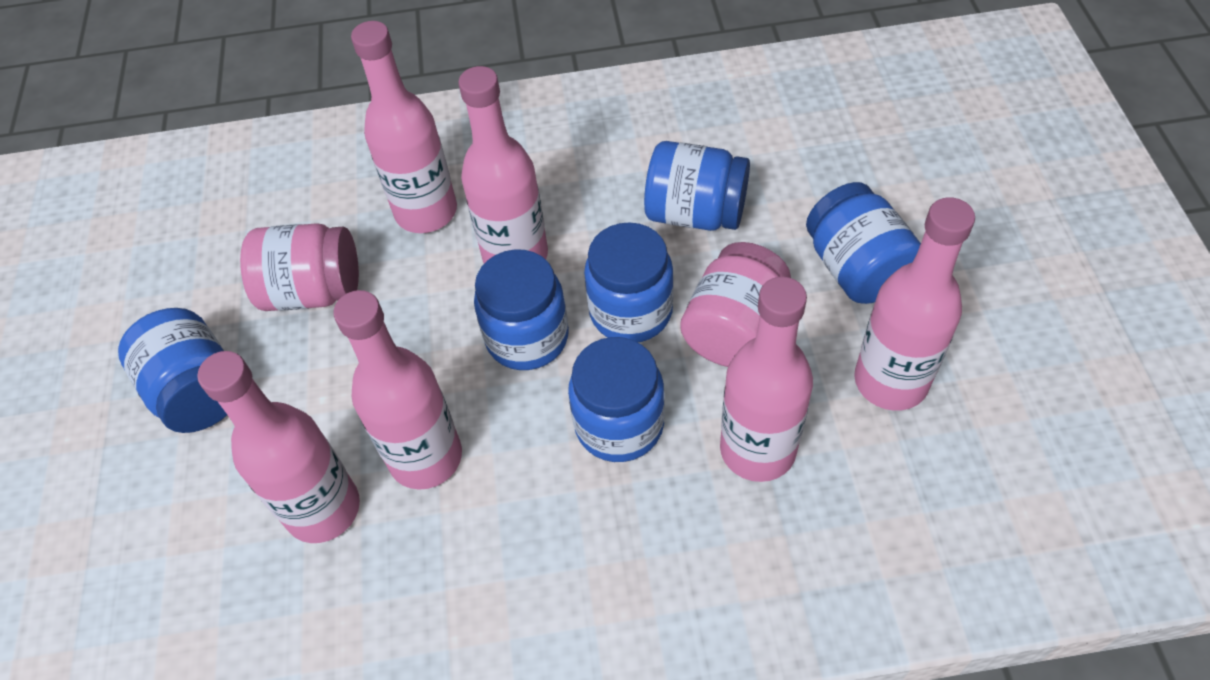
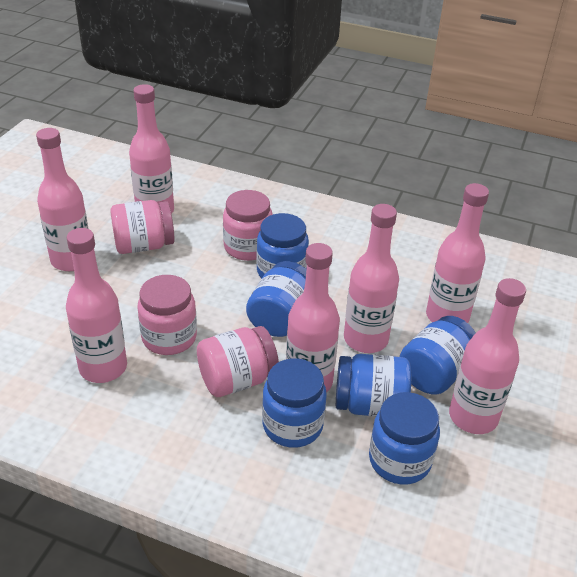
pink bottle: 6 -> 7
pink jar: 2 -> 4

